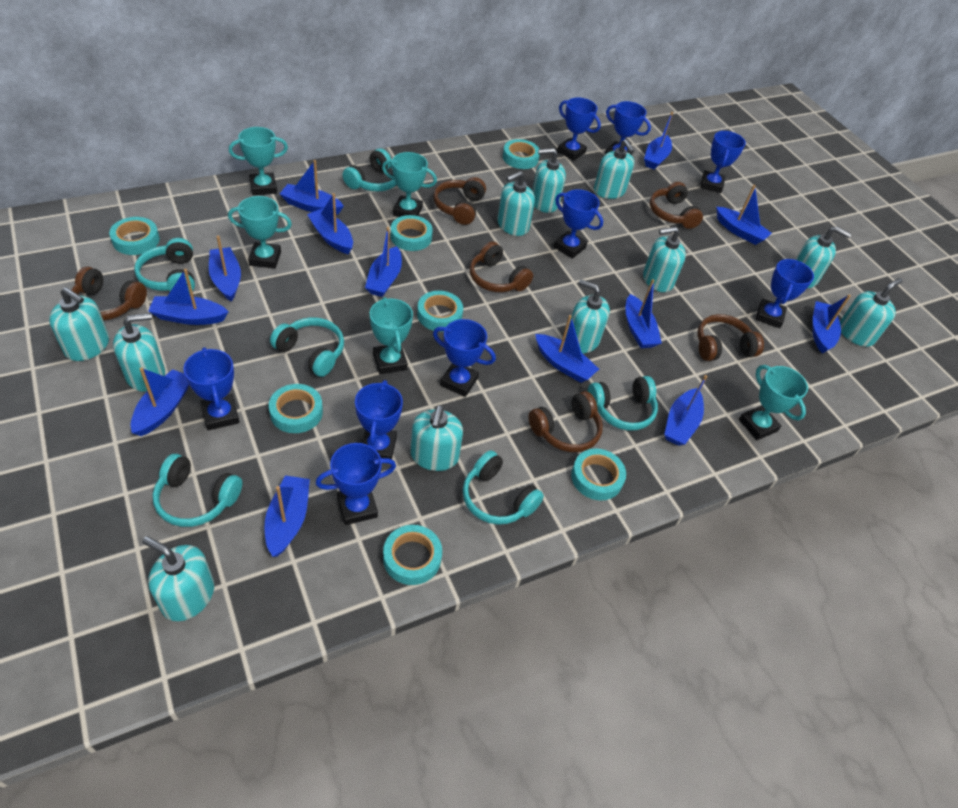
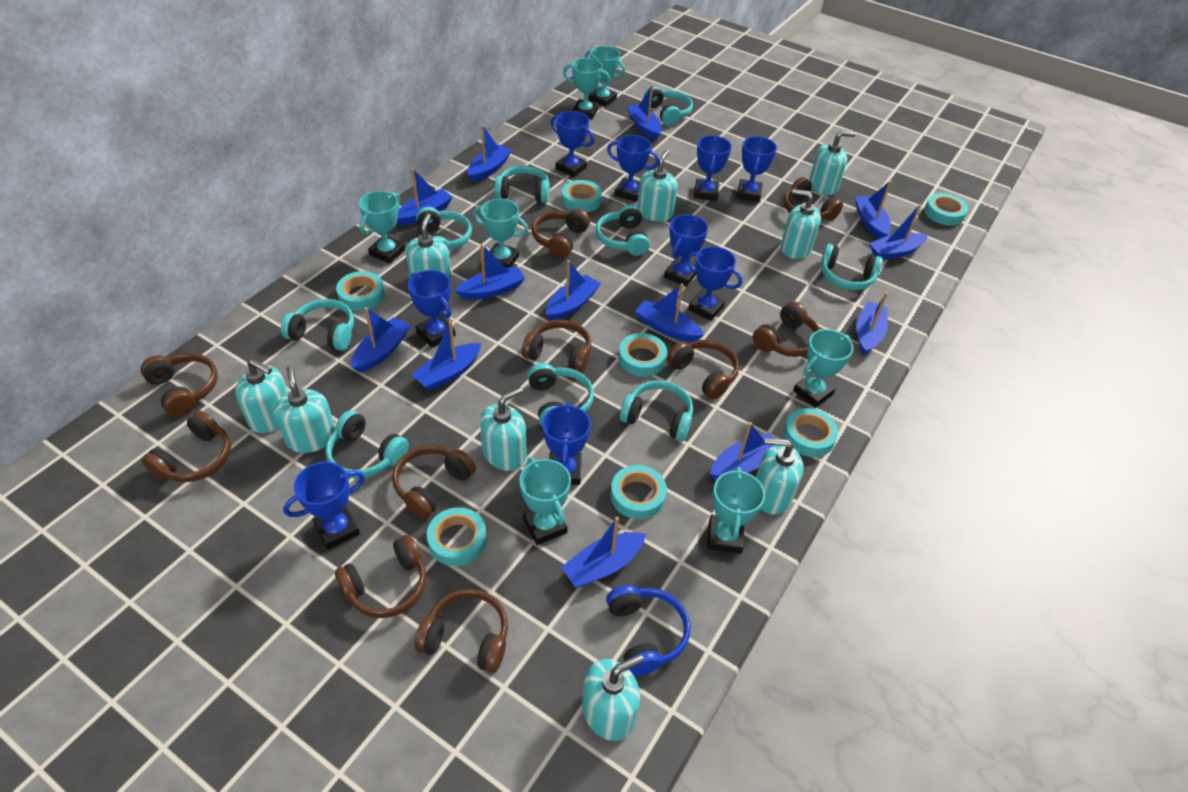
blue headphones: 0 -> 1
brown headphones: 6 -> 10
turquoise headphones: 6 -> 9
turquoise soap dispenser: 11 -> 9
turquoise trophy: 5 -> 7

